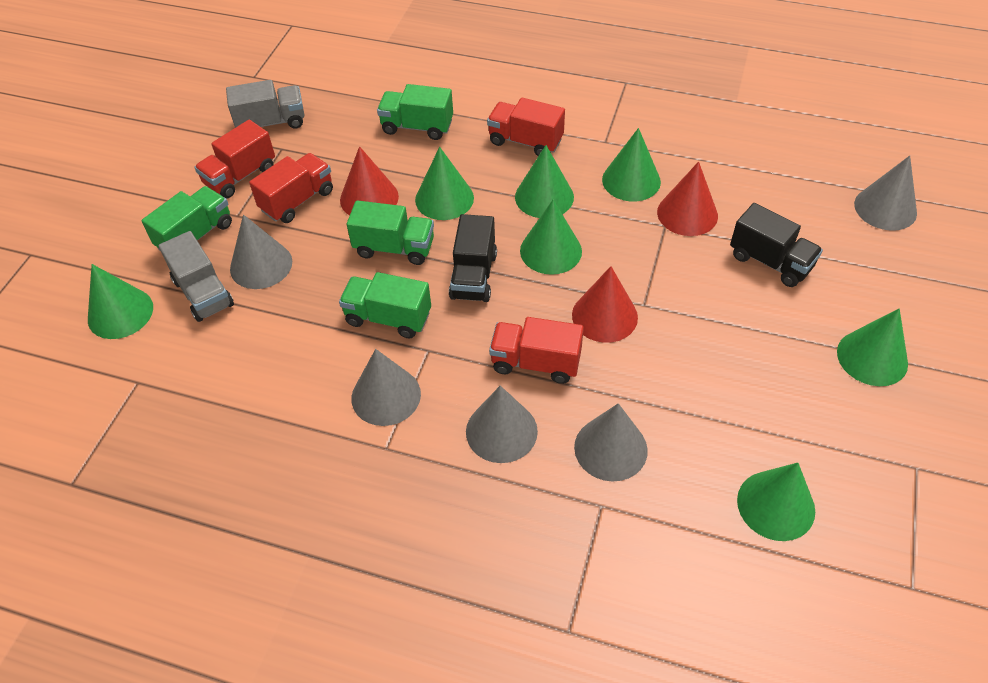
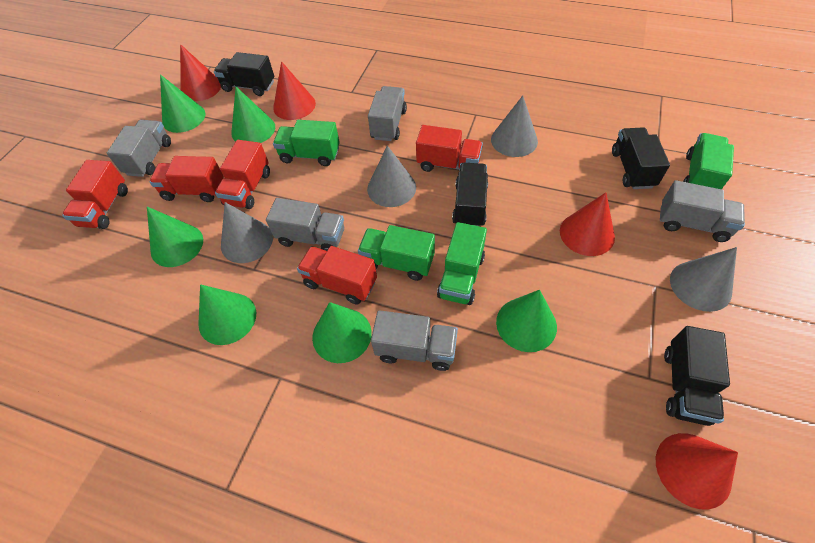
black truck: 2 -> 4
green cone: 7 -> 6
grey cone: 5 -> 4
grey truck: 2 -> 5
red cone: 3 -> 4
red truck: 4 -> 5

